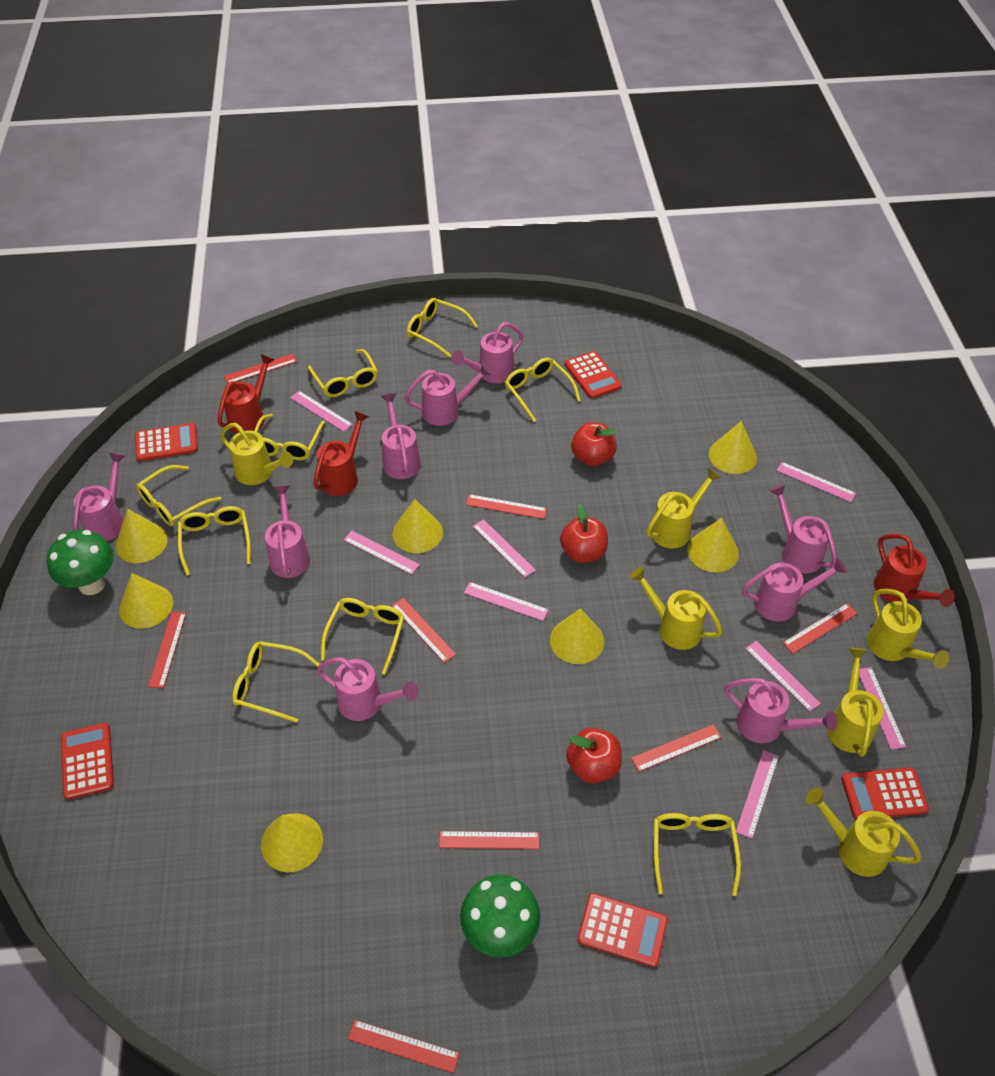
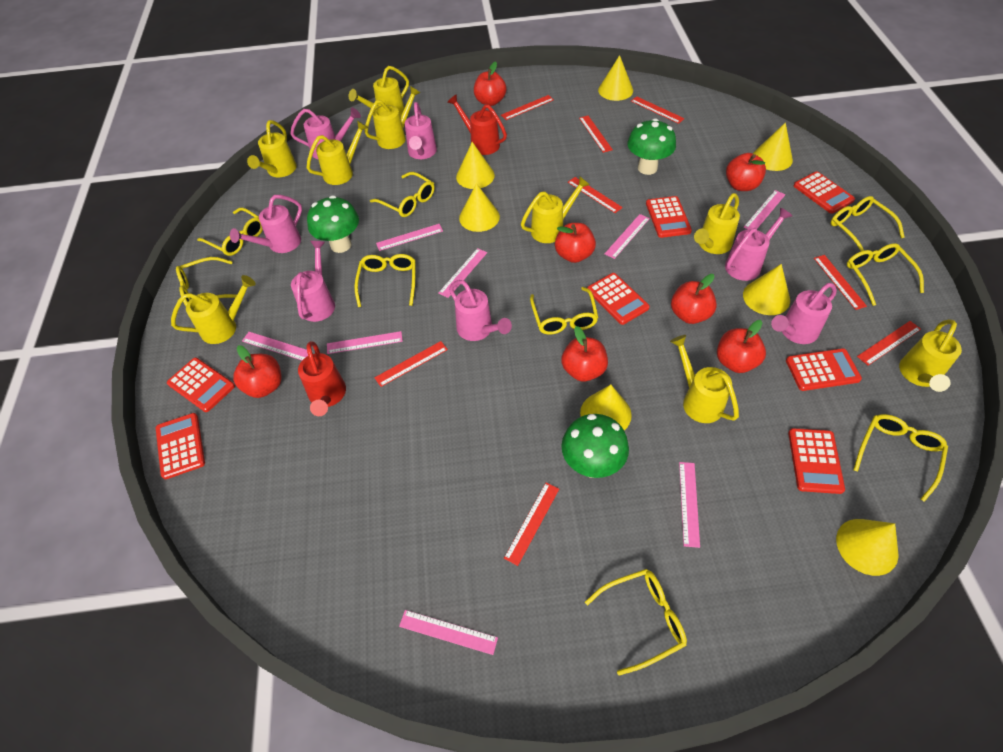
green mushroom: 2 -> 3
pink watering can: 9 -> 7
red apple: 3 -> 7
red calculator: 5 -> 7
red watering can: 3 -> 2
yellow watering can: 6 -> 9

